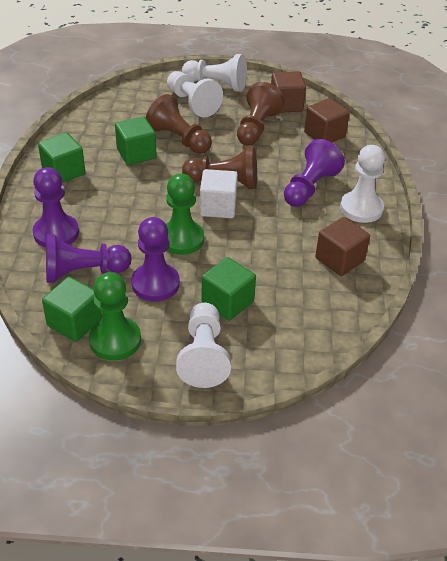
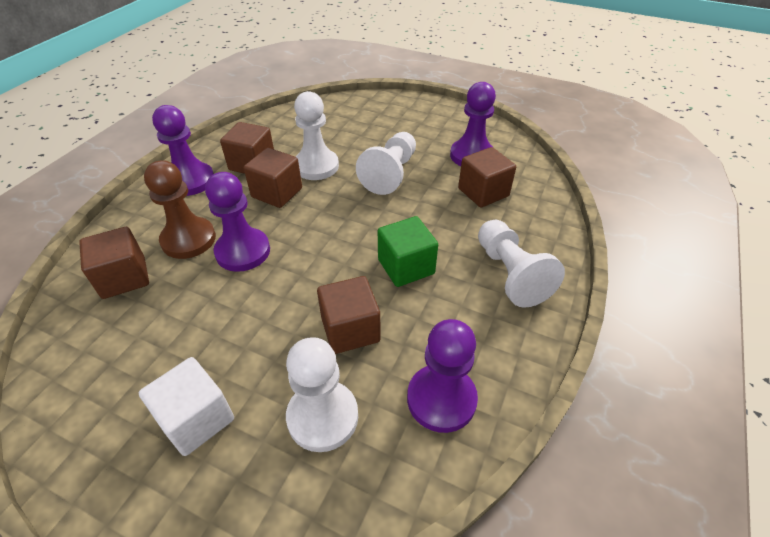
brown cube: 3 -> 5
brown pawn: 3 -> 1
green cube: 4 -> 1
green pawn: 2 -> 0

